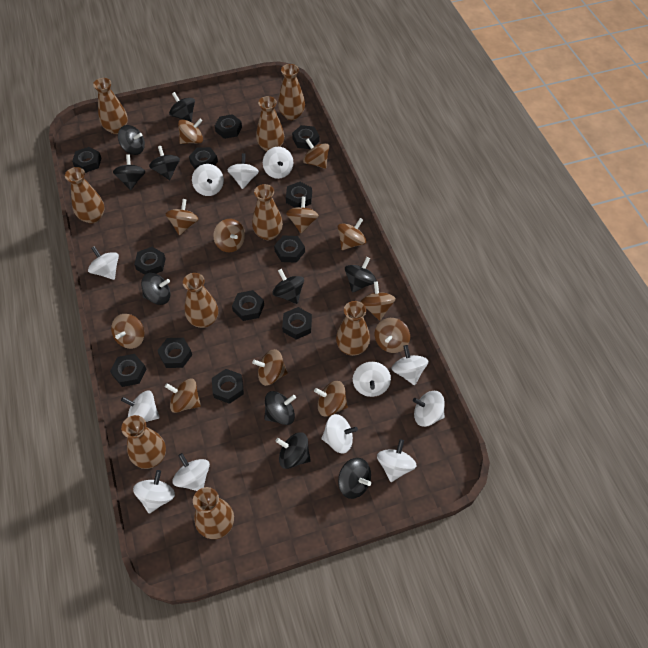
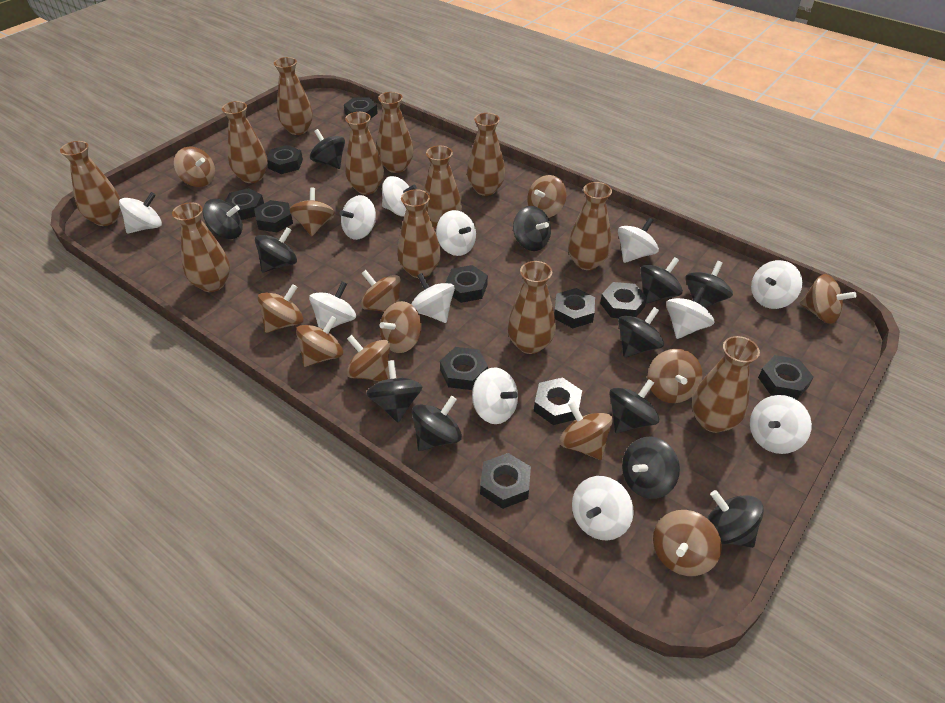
black nut: 12 -> 11
black spinning top: 10 -> 12
brown vase: 9 -> 12

